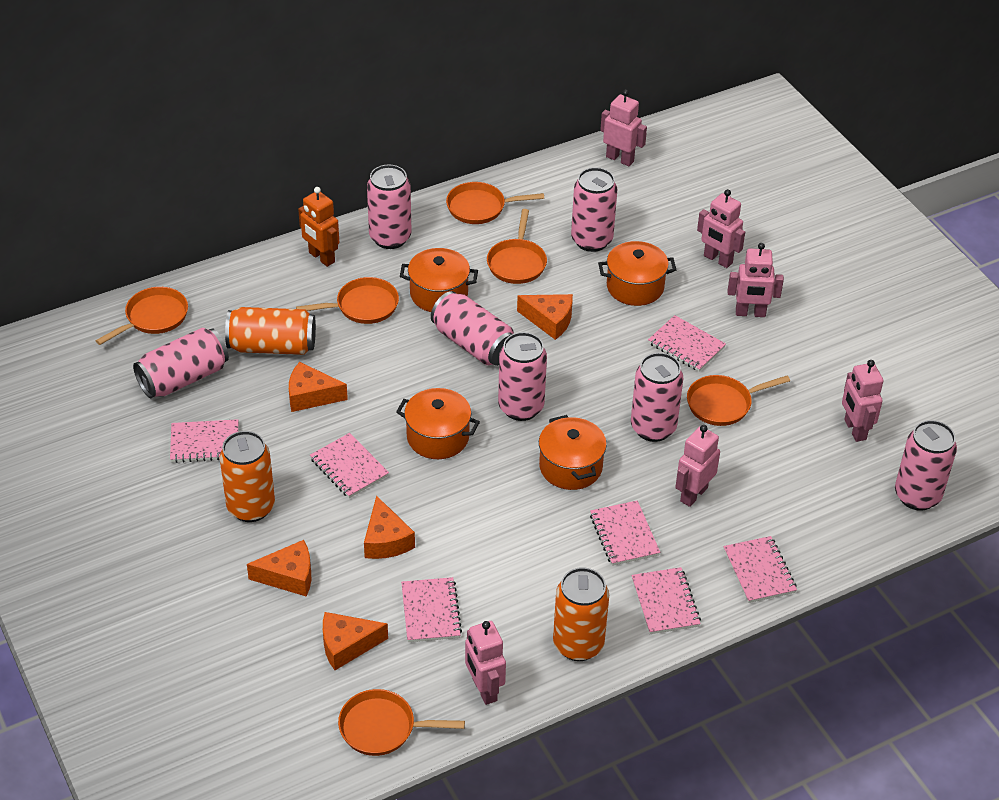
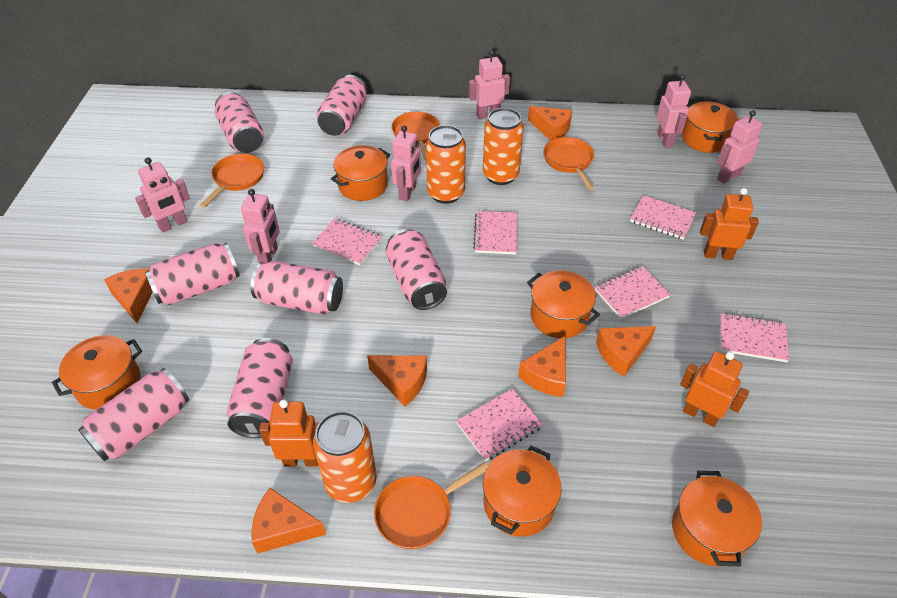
orange cheese: 5 -> 6
orange pan: 6 -> 4
orange pot: 4 -> 6
orange robot: 1 -> 3
pink notebook: 7 -> 6

